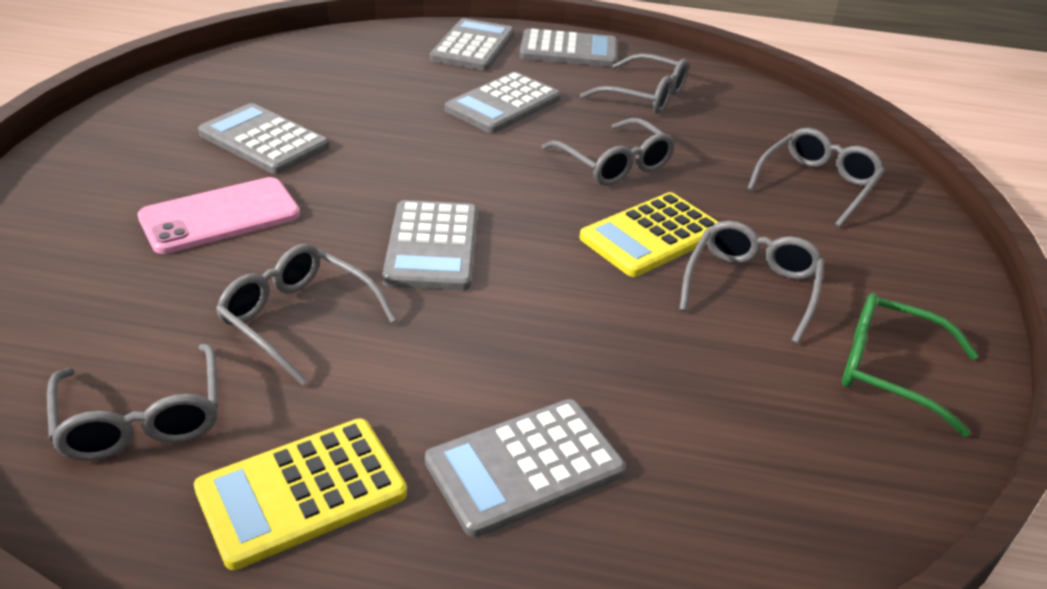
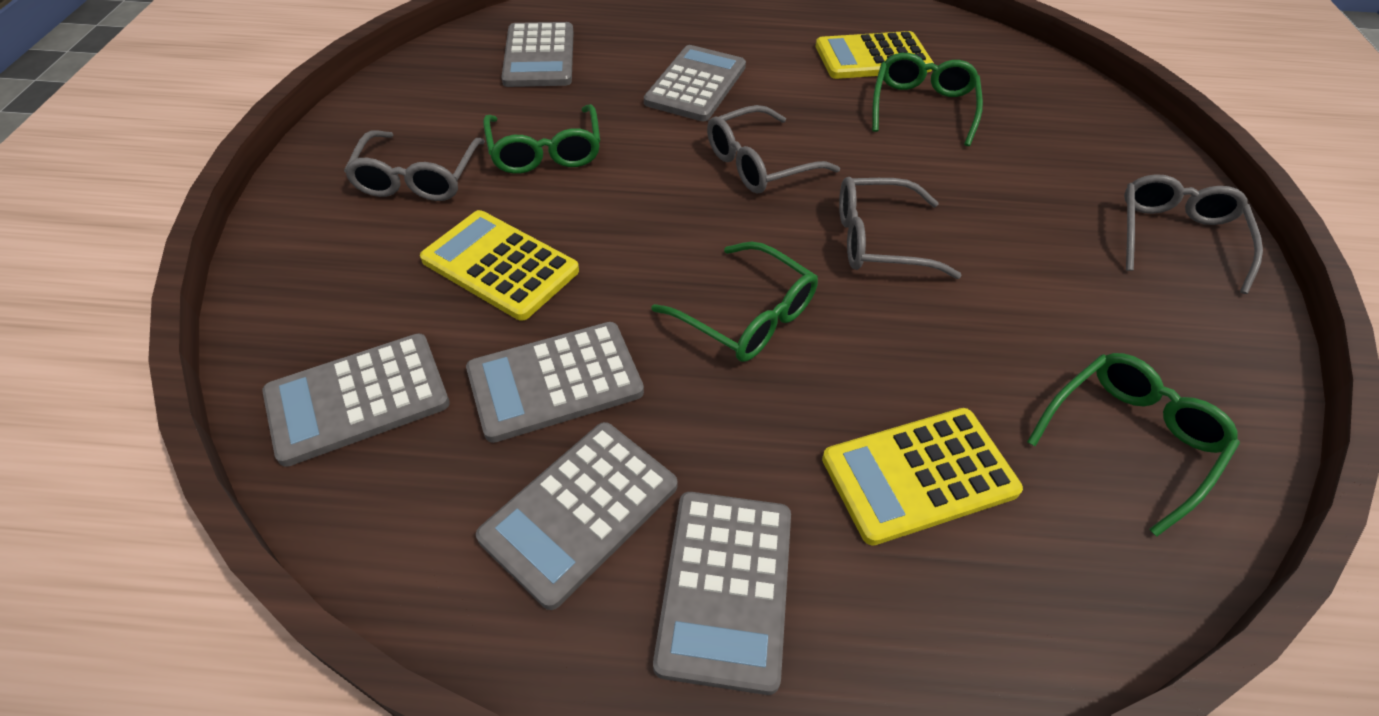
green glasses: 1 -> 4
grey glasses: 6 -> 4
pink phone: 1 -> 0
yellow calculator: 2 -> 3

